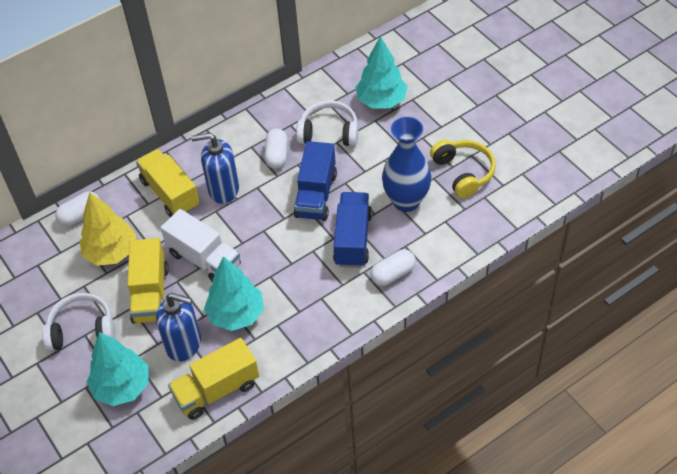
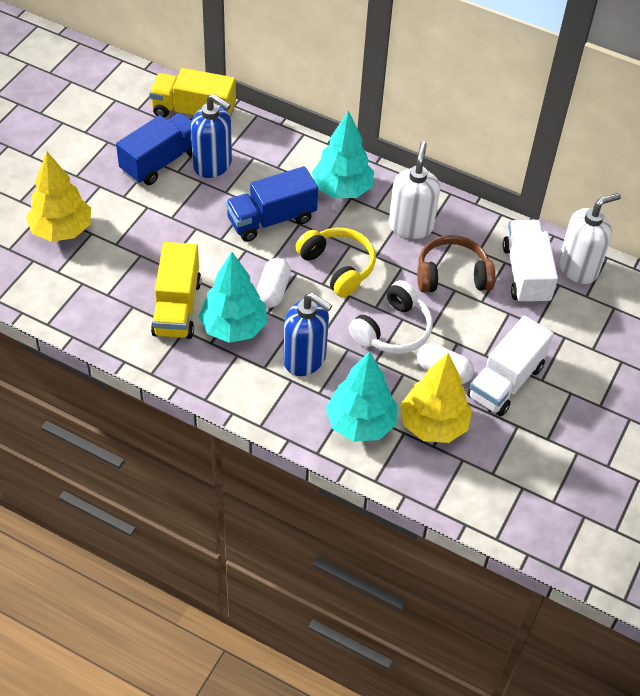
blue vase: 1 -> 0
brown headphones: 0 -> 1
white capsule: 3 -> 2
white headphones: 2 -> 1
white soap dispenser: 0 -> 2
white truck: 1 -> 2
yellow tree: 1 -> 2
yellow truck: 3 -> 2

